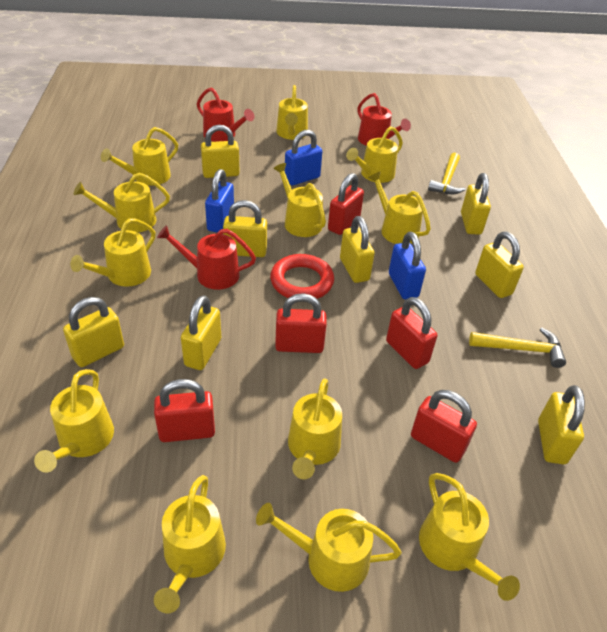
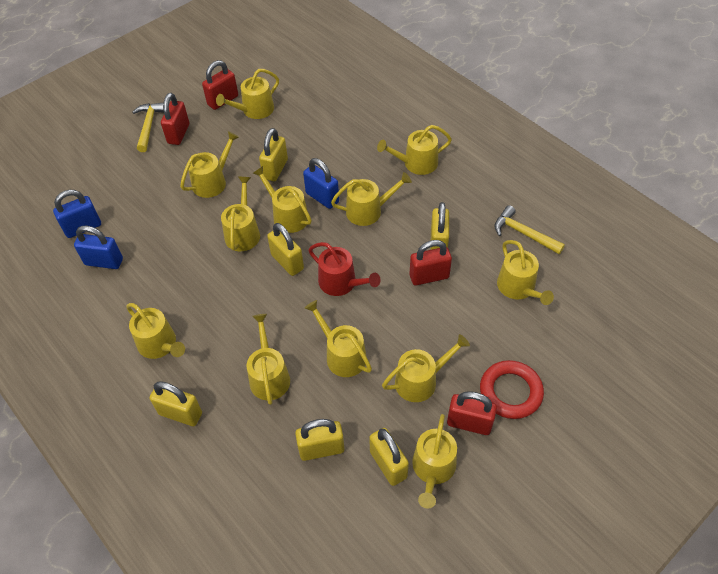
red padlock: 5 -> 4
red watering can: 3 -> 1
yellow padlock: 8 -> 6

